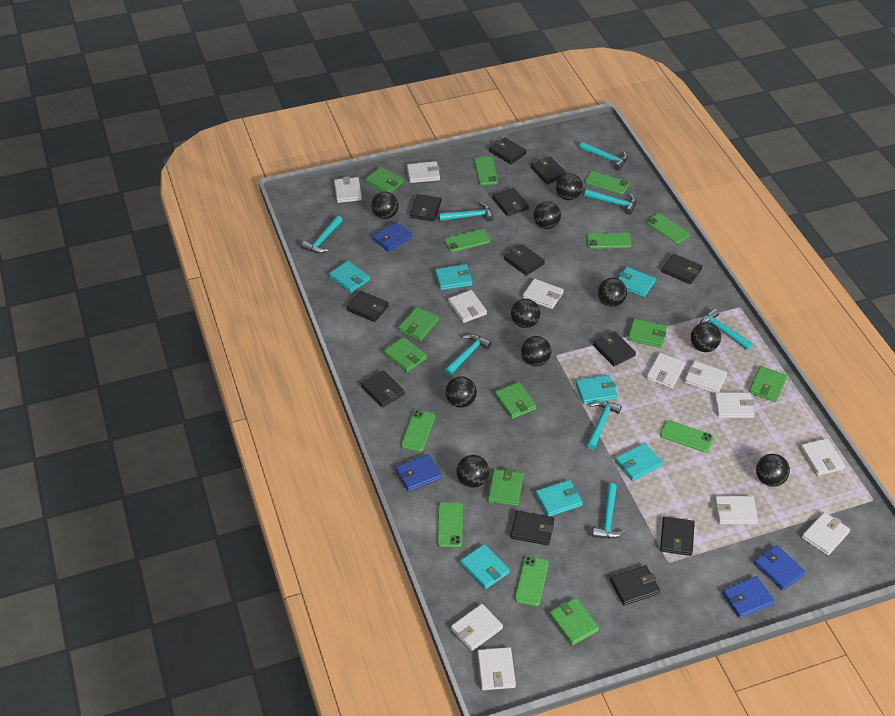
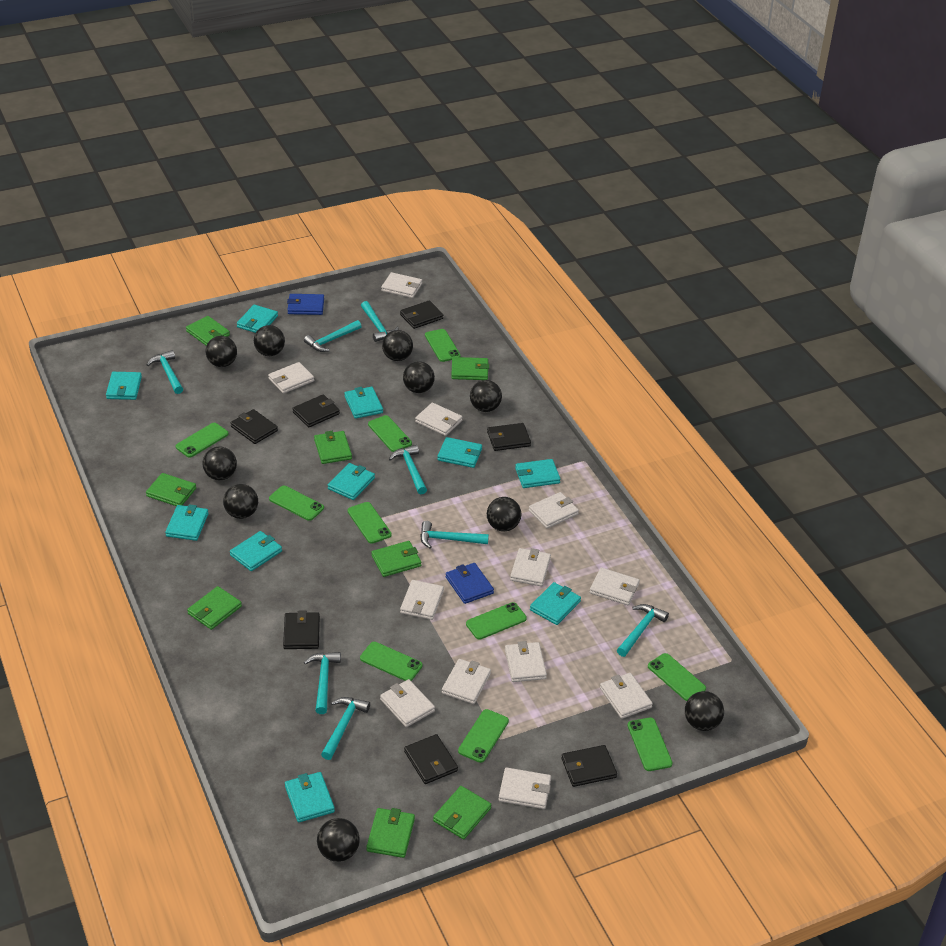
black wallet: 12 -> 7
blue wallet: 4 -> 2
green phone: 9 -> 10
turquoise wallet: 7 -> 10

